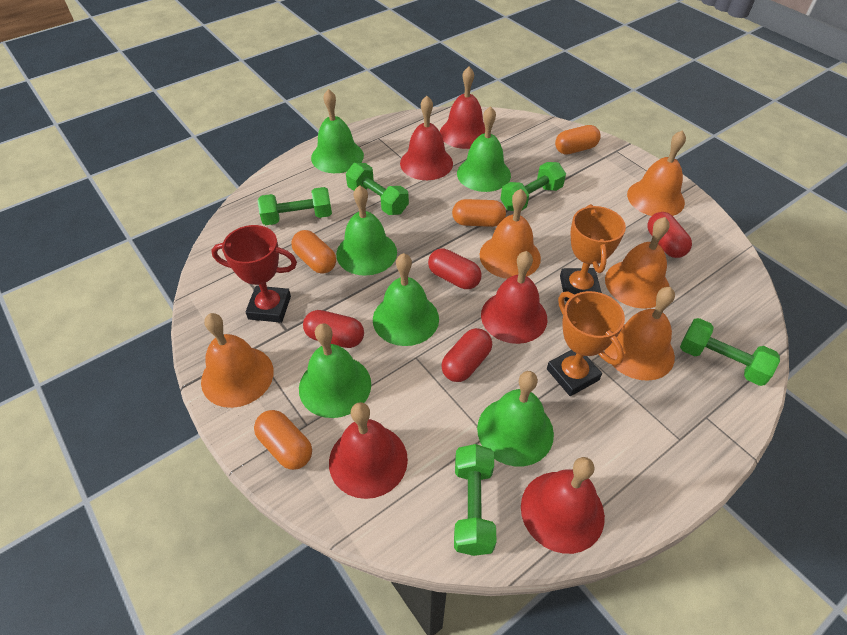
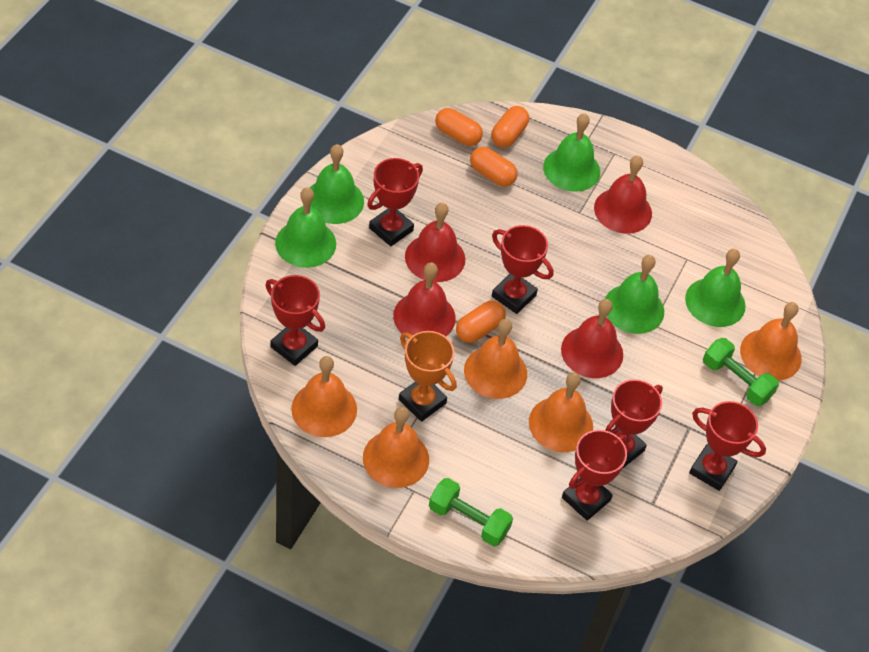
green bell: 6 -> 5
green dumbbell: 5 -> 2
orange trophy: 2 -> 1
red bell: 5 -> 4
red capsule: 4 -> 0
red trophy: 1 -> 6

